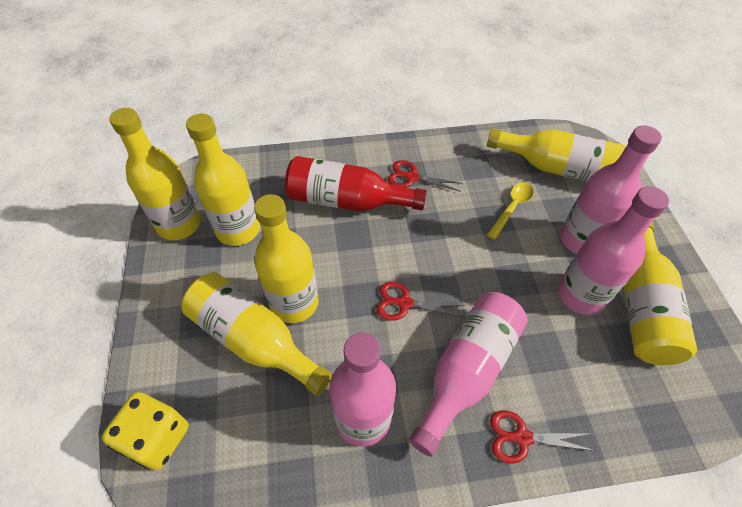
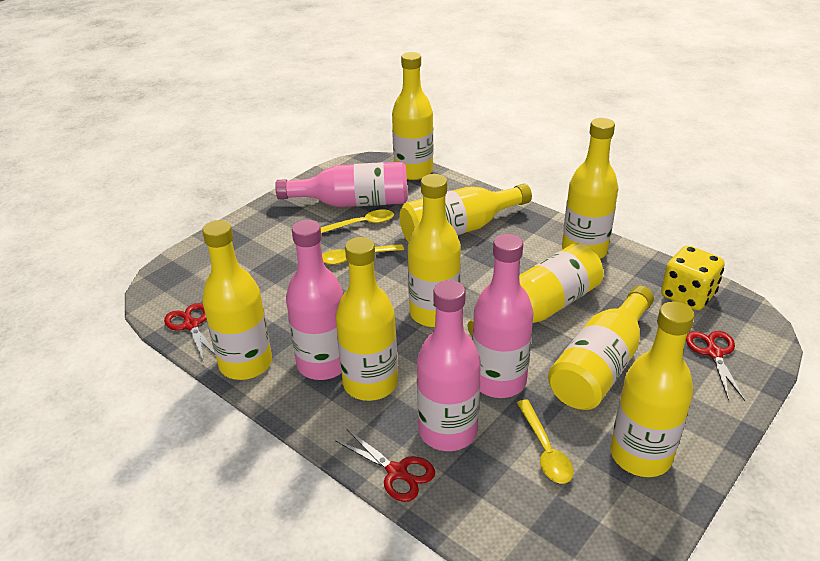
red bottle: 1 -> 0
yellow bottle: 6 -> 9
yellow spoon: 1 -> 3

